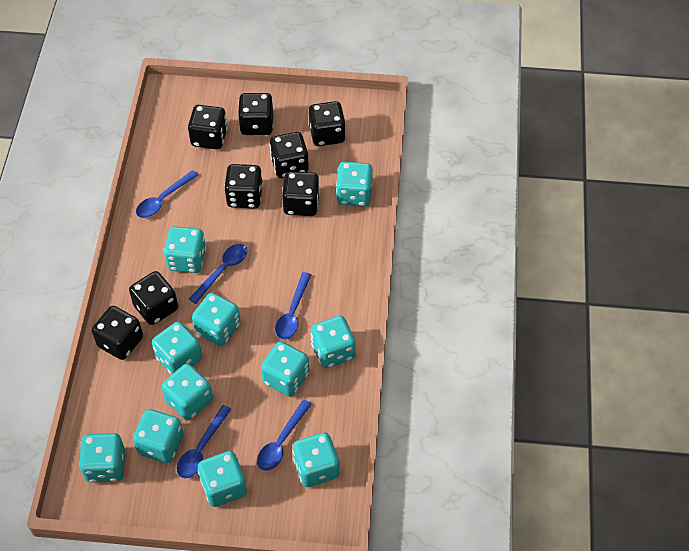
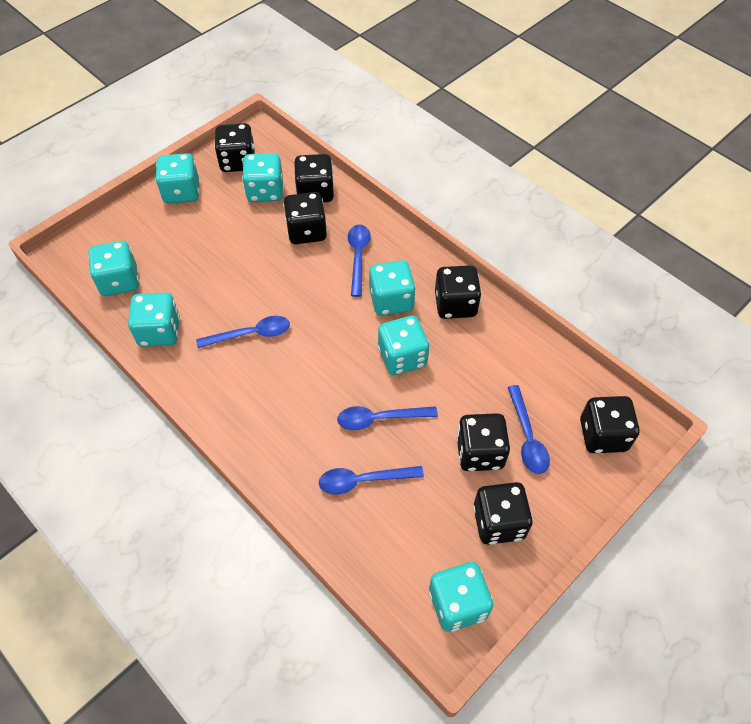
black dice: 8 -> 7
turquoise dice: 11 -> 7

